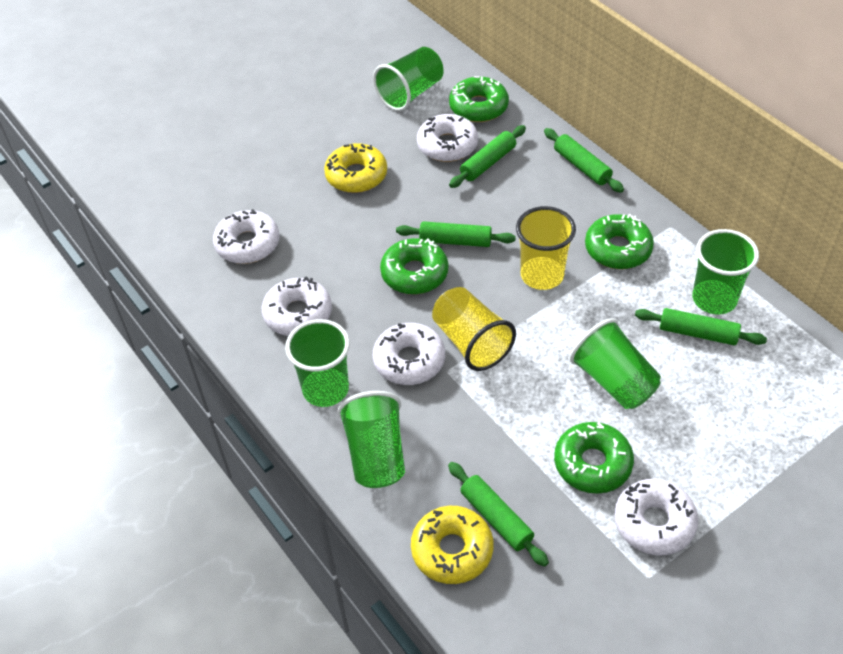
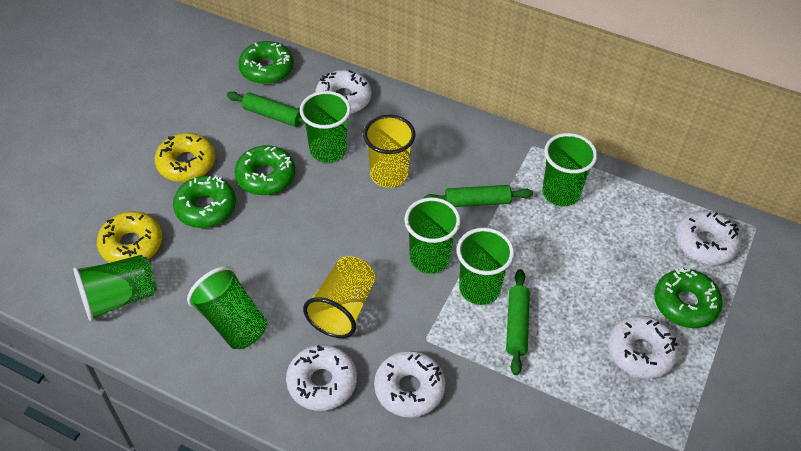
green cup: 5 -> 6
green rolling pin: 5 -> 3

